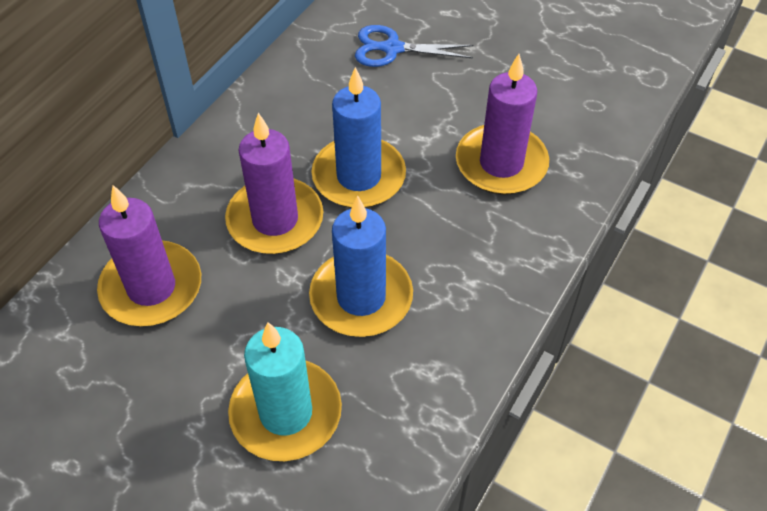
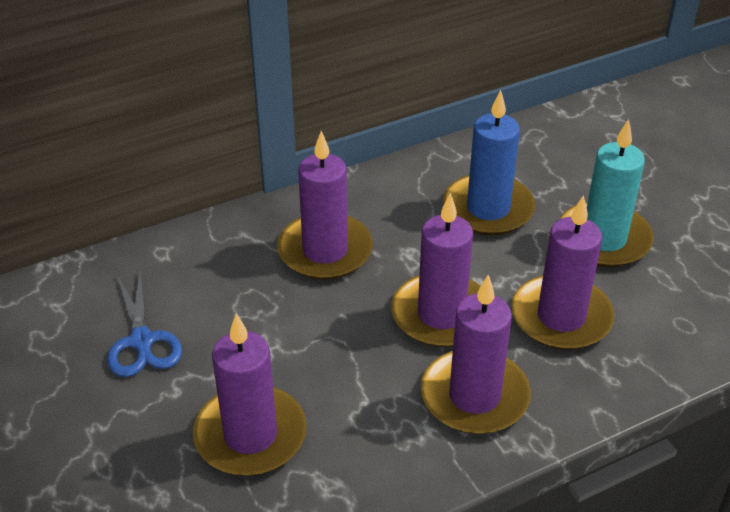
blue candle: 2 -> 1
purple candle: 3 -> 5

